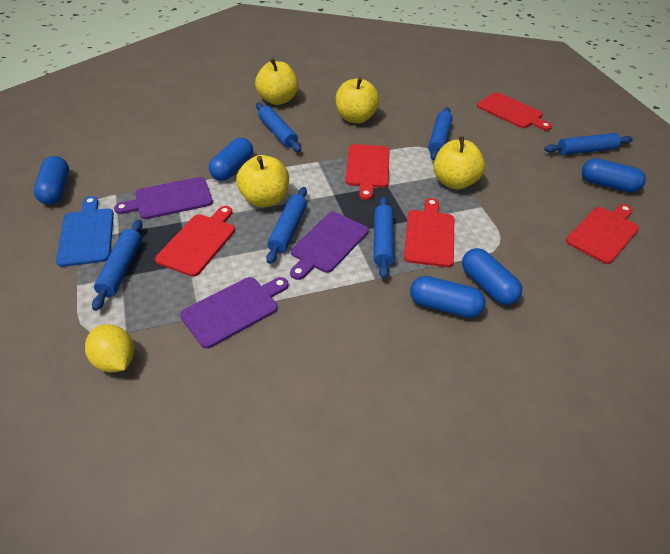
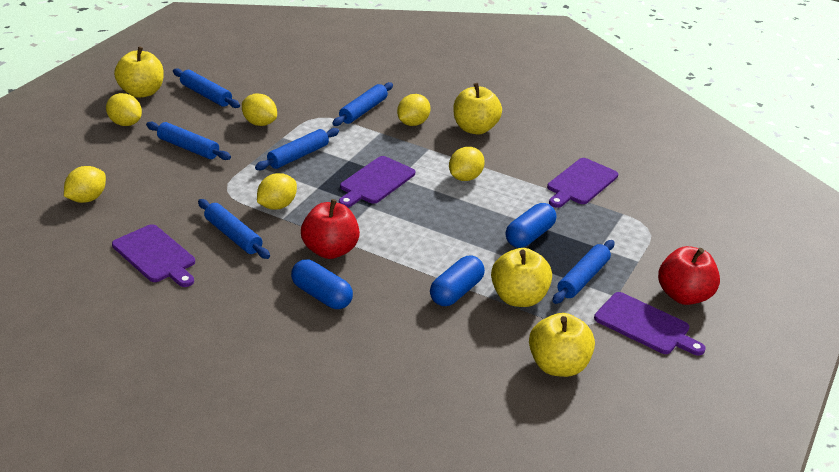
blue capsule: 5 -> 3
blue cutting board: 1 -> 0
purple cutting board: 3 -> 4
red apple: 0 -> 2
red cutting board: 5 -> 0
yellow lemon: 1 -> 6

